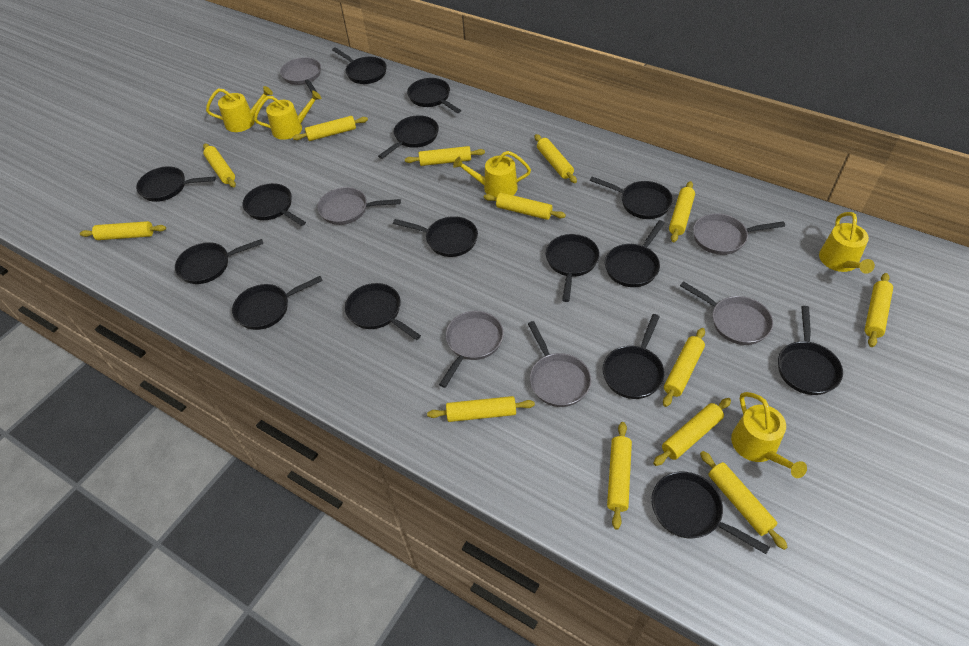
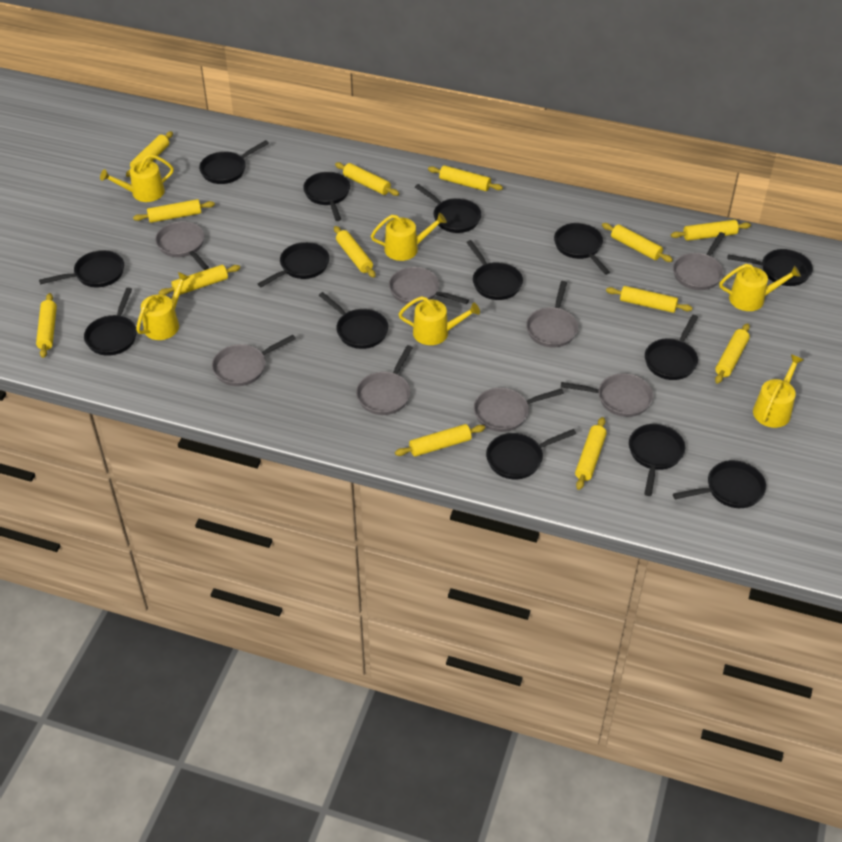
black pan: 15 -> 14
grey pan: 6 -> 8
yellow watering can: 5 -> 6

